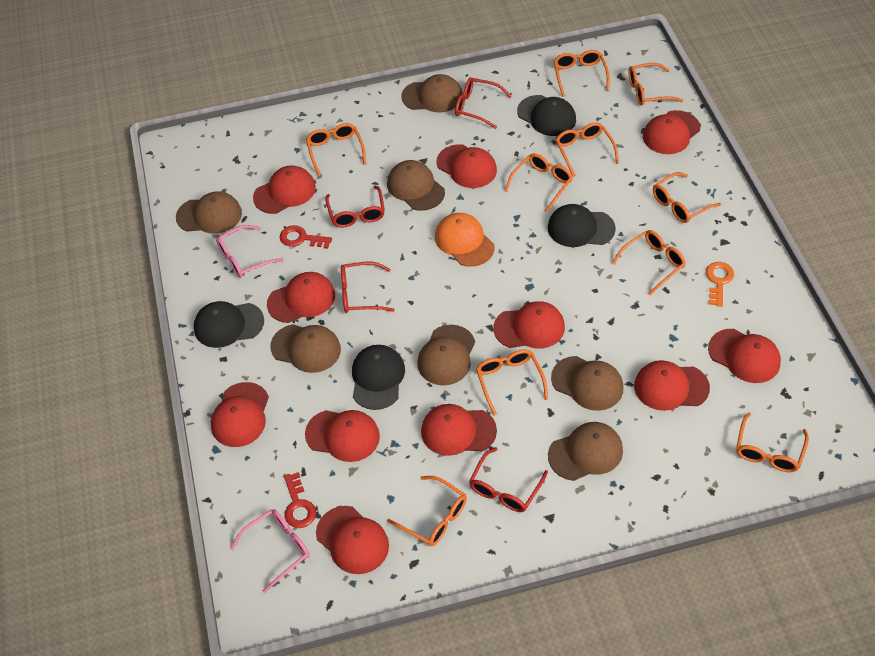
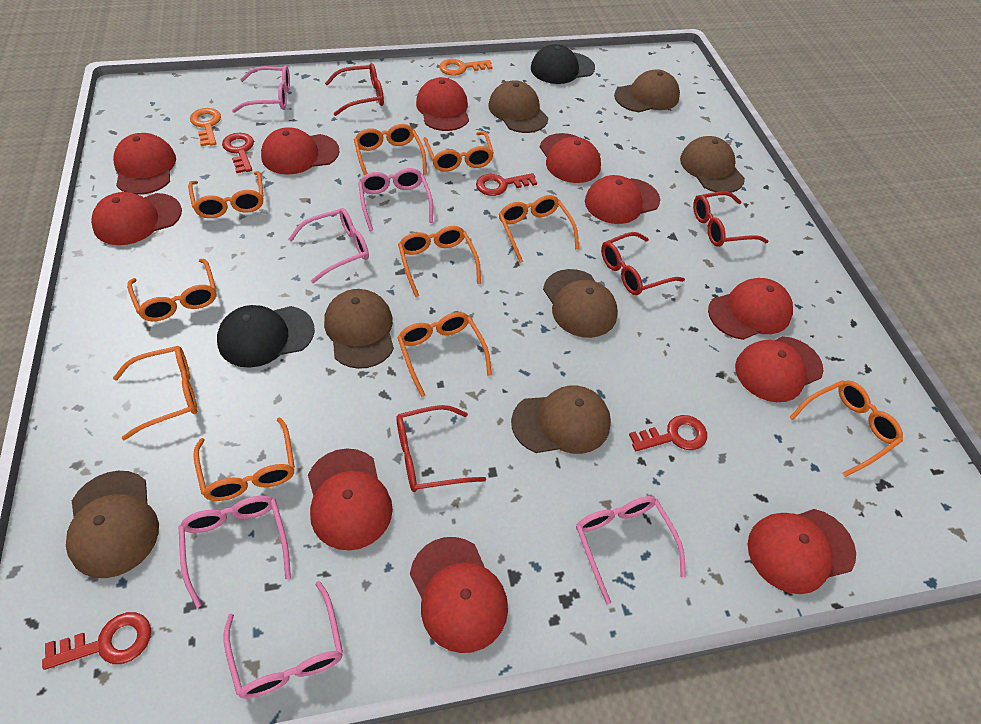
black cap: 4 -> 2
orange cap: 1 -> 0
orange key: 1 -> 2
pink glasses: 2 -> 6
red key: 2 -> 4

